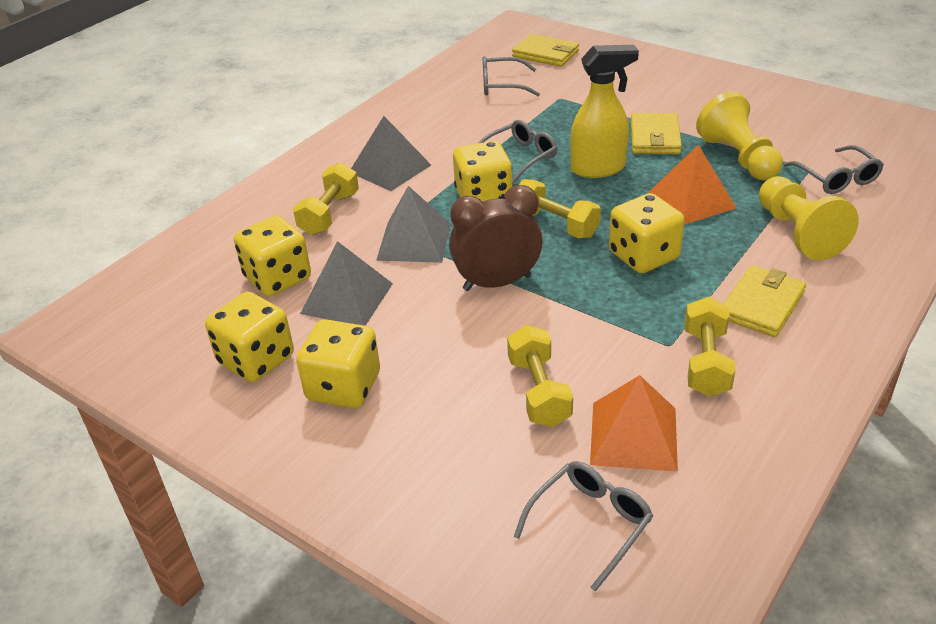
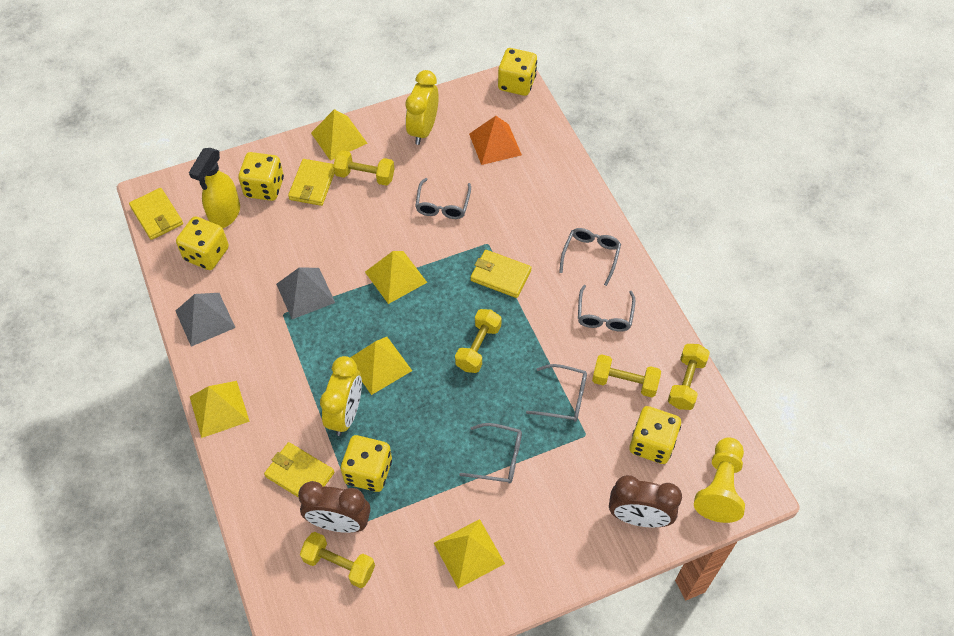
brown clock: 1 -> 2
grey glasses: 4 -> 5
grey pyramid: 3 -> 2
orange pyramid: 2 -> 1
yellow clock: 0 -> 2
yellow dumbbell: 4 -> 5
yellow pawn: 2 -> 1
yellow pyramid: 0 -> 5
yellow wallet: 3 -> 4

